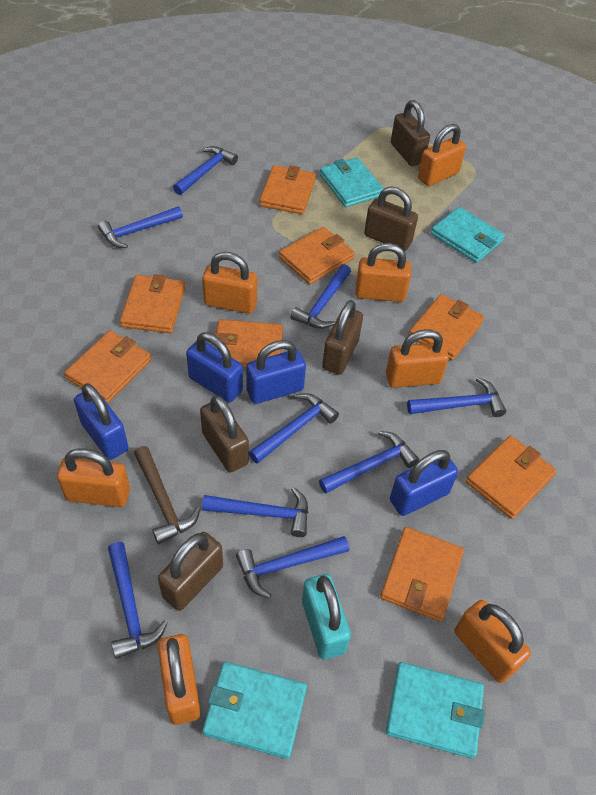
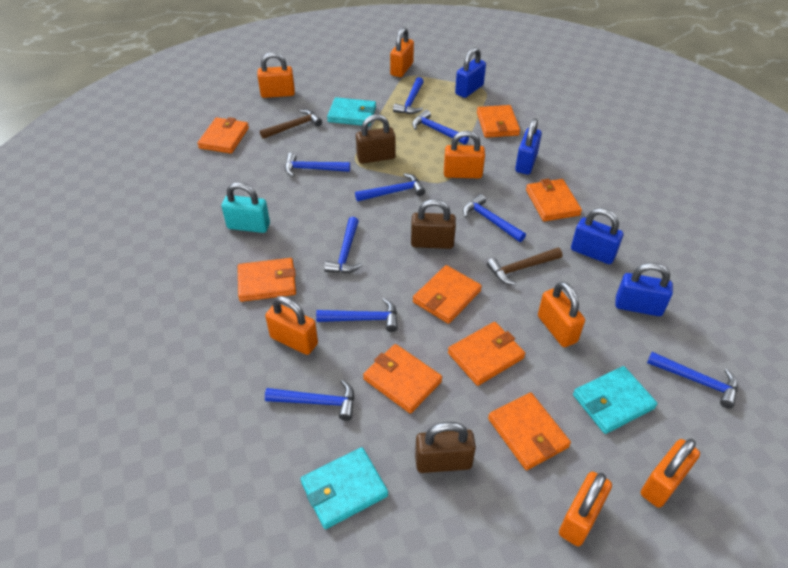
brown hammer: 1 -> 2
brown padlock: 5 -> 3
turquoise wallet: 4 -> 3

